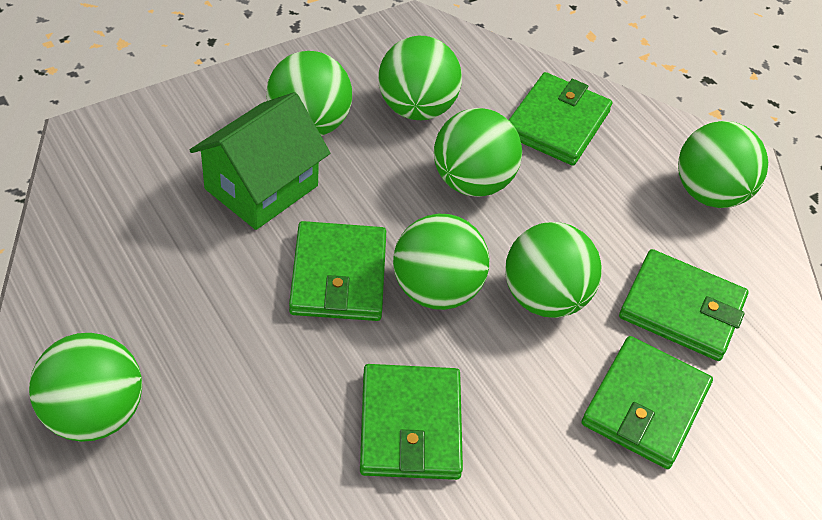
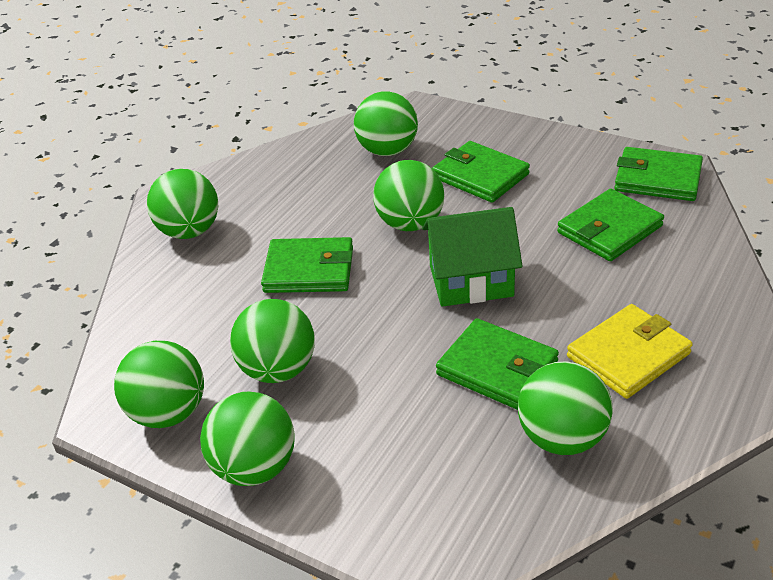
yellow wallet: 0 -> 1

